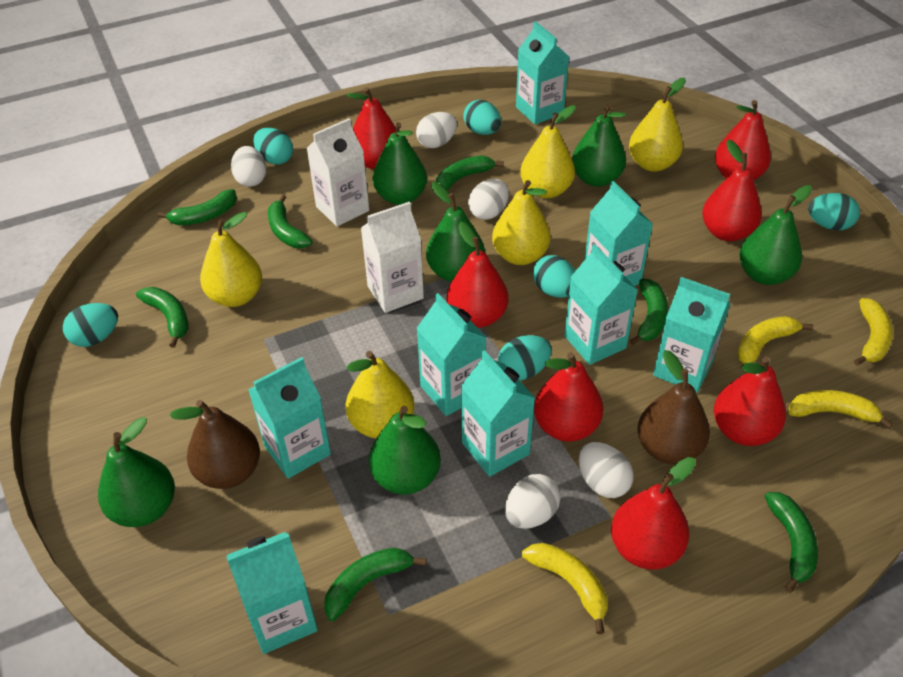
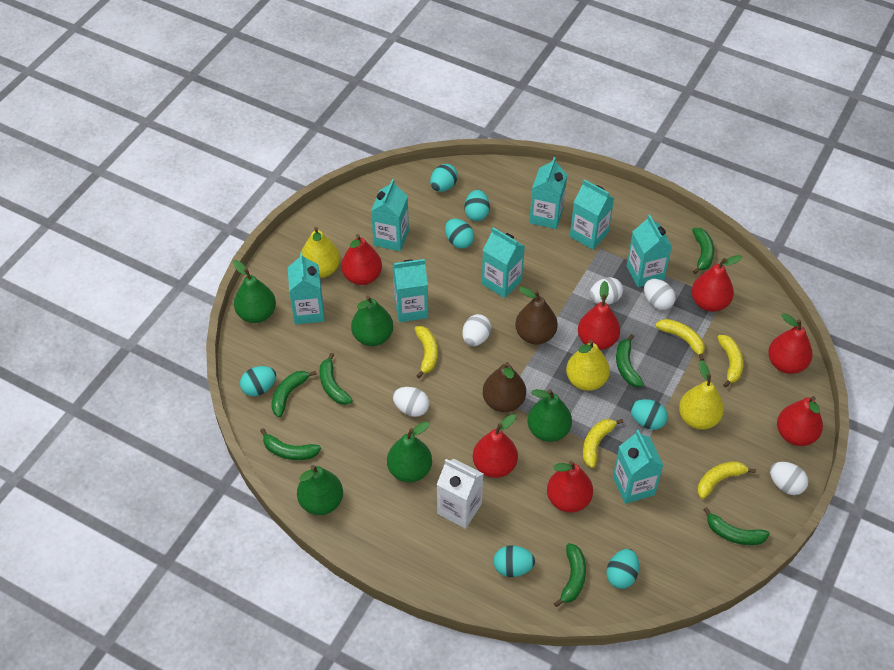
green pear: 6 -> 5
turquoise egg: 6 -> 7
white carton: 2 -> 1
yellow banana: 4 -> 5
yellow pear: 5 -> 3

